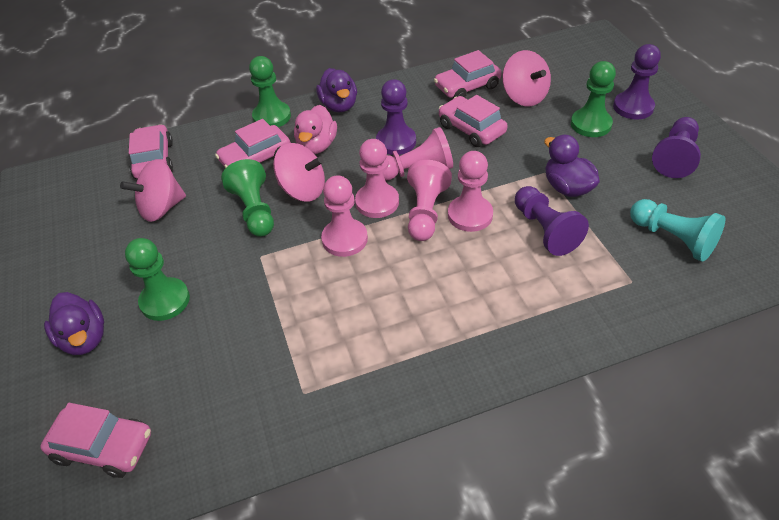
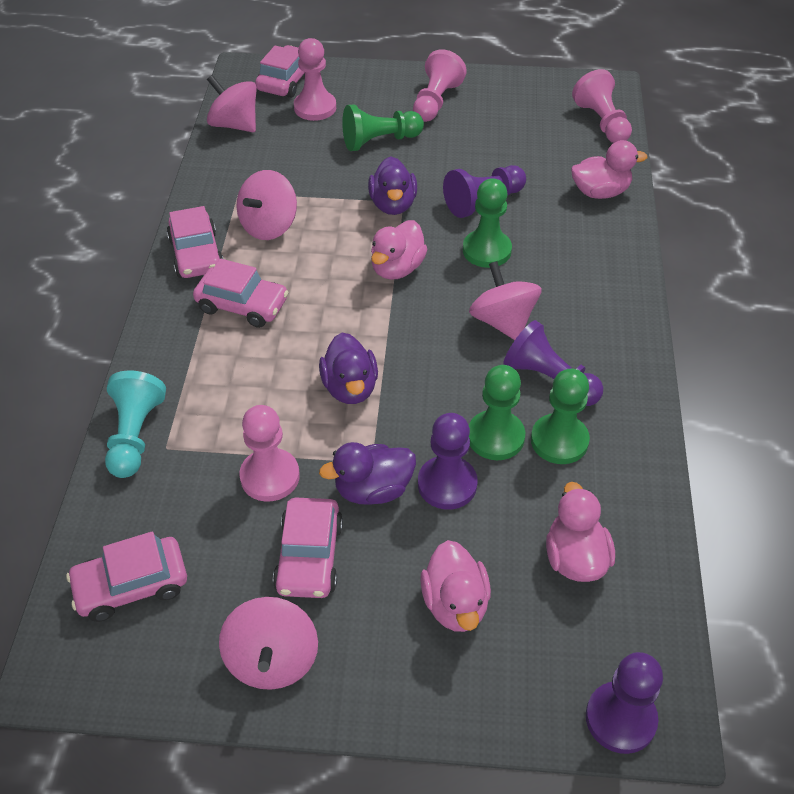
pink duck: 1 -> 4
pink pawn: 5 -> 4
pink spinning top: 3 -> 4

